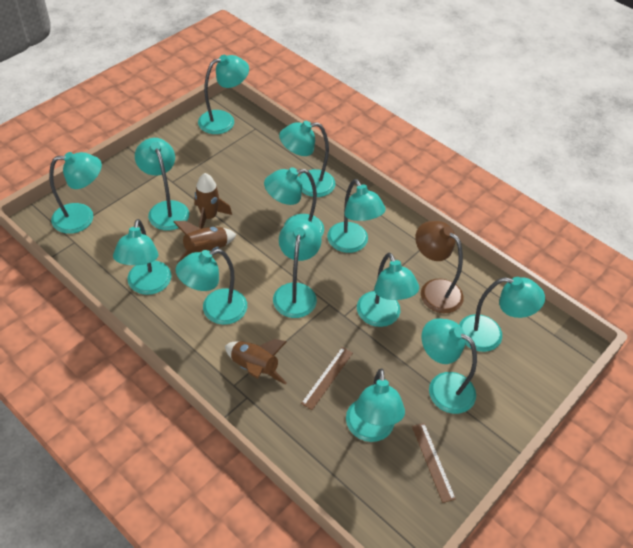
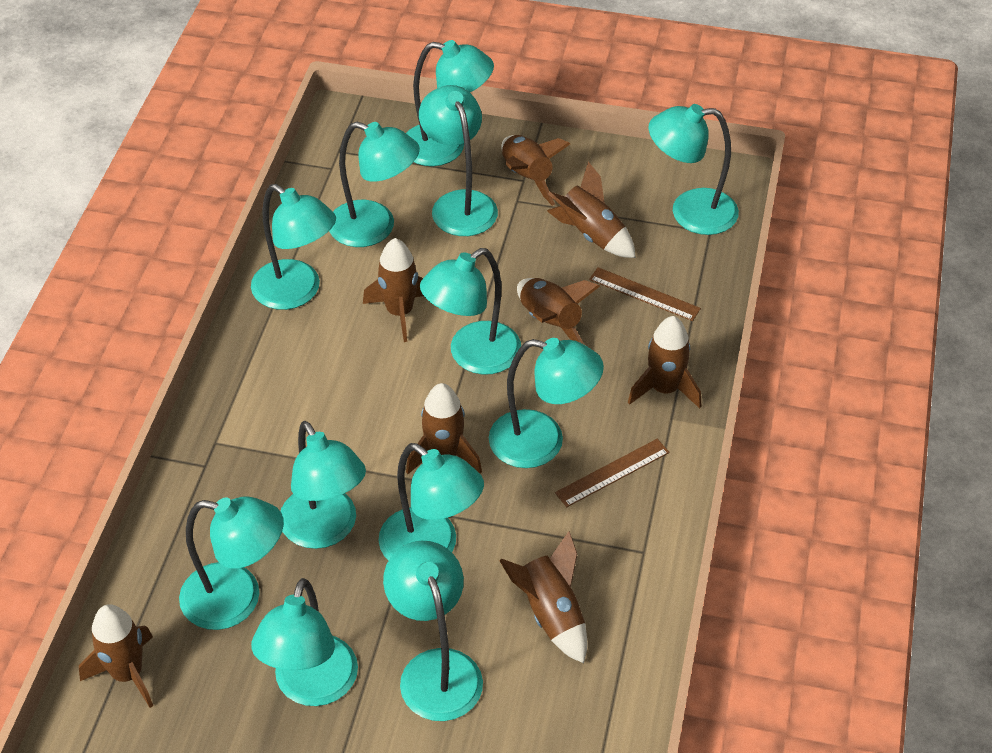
brown lamp: 1 -> 0
brown rocket: 3 -> 8
turquoise lamp: 13 -> 12

